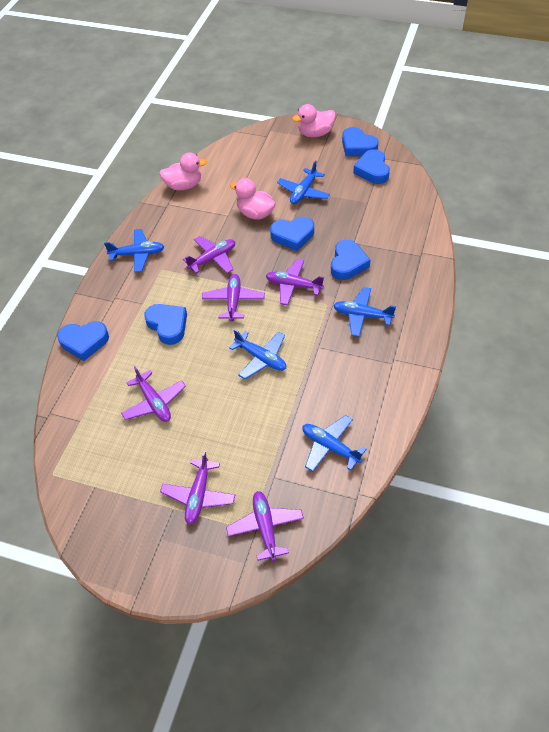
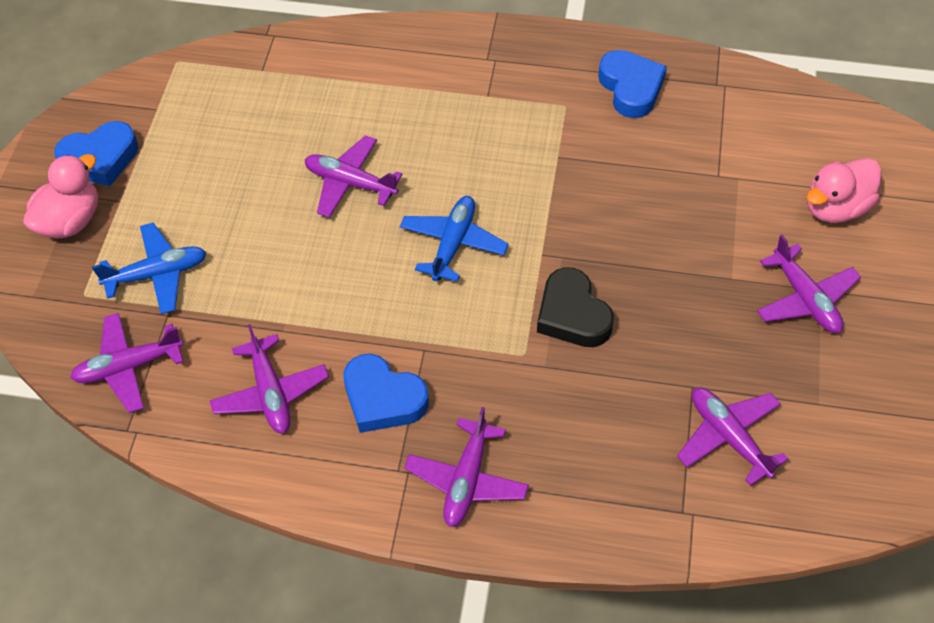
black heart: 0 -> 1
blue heart: 6 -> 3
blue plane: 5 -> 2
pink duck: 3 -> 2

